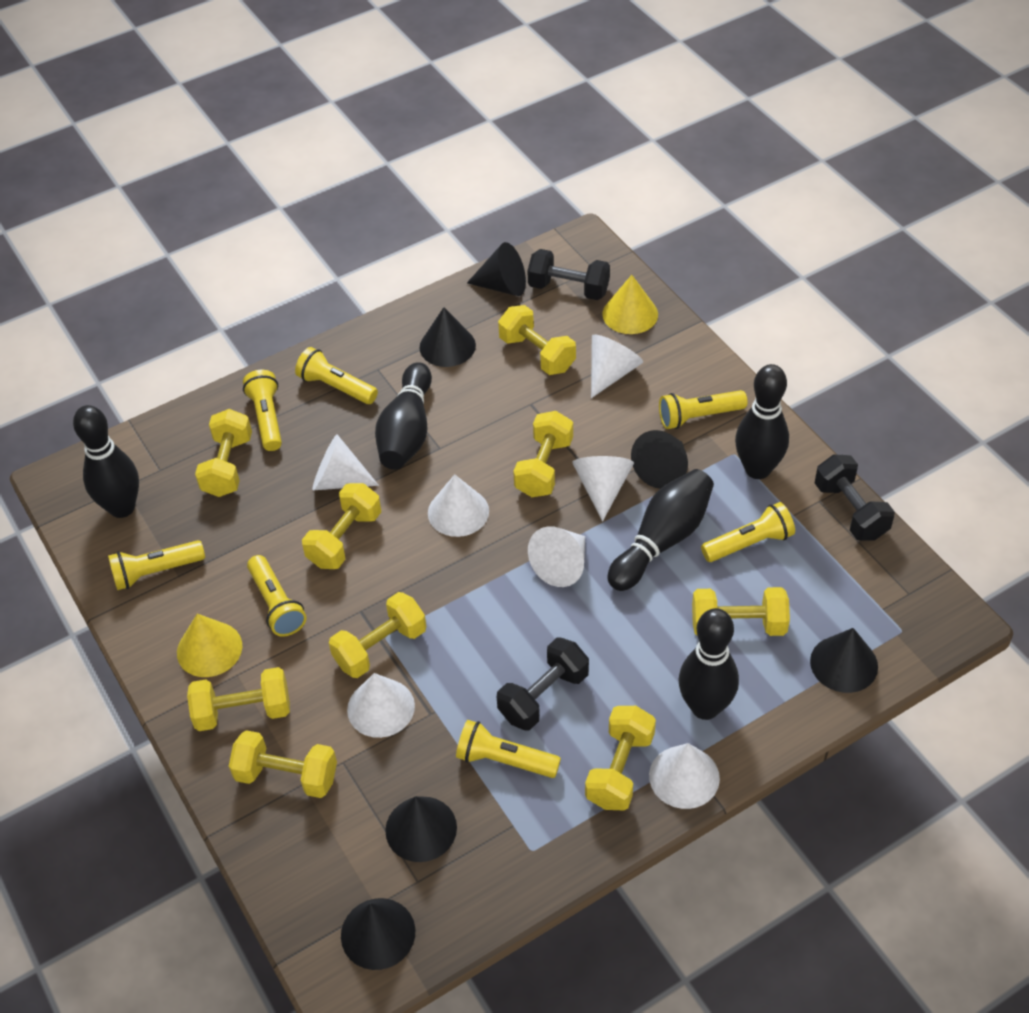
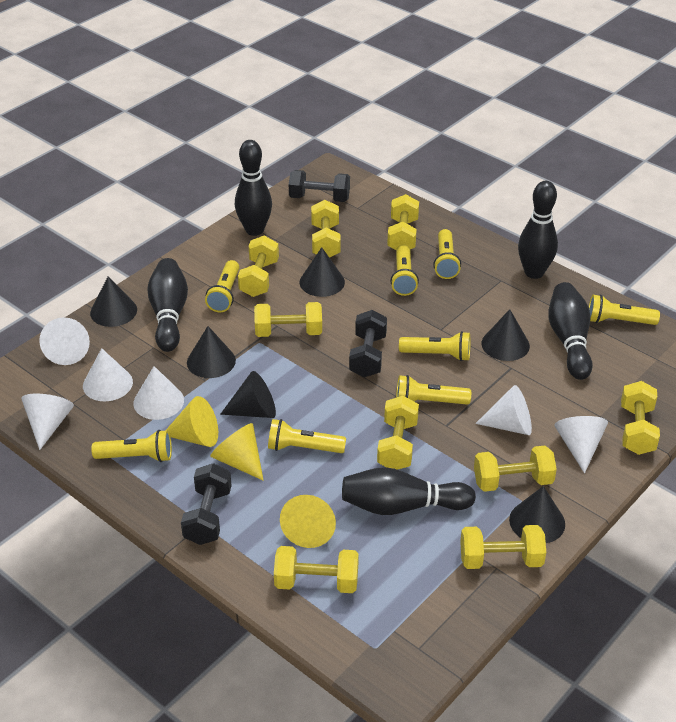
white cone: 7 -> 6
yellow cone: 2 -> 3
yellow flashlight: 7 -> 8

